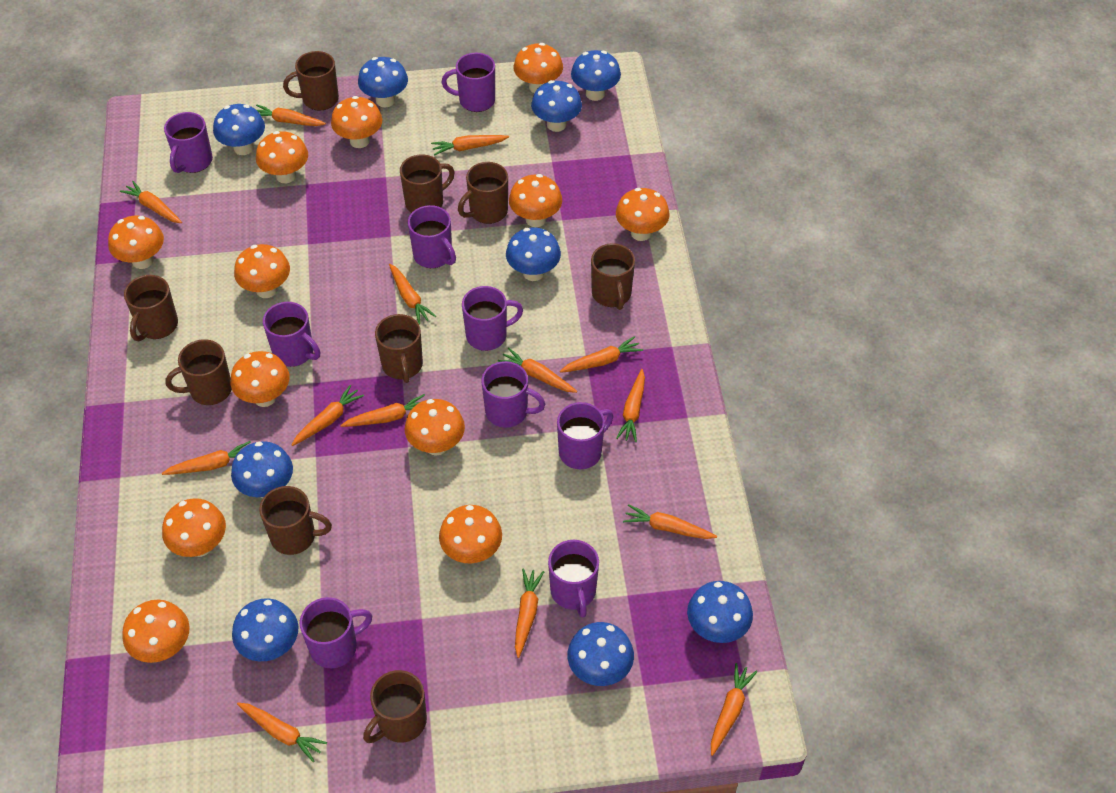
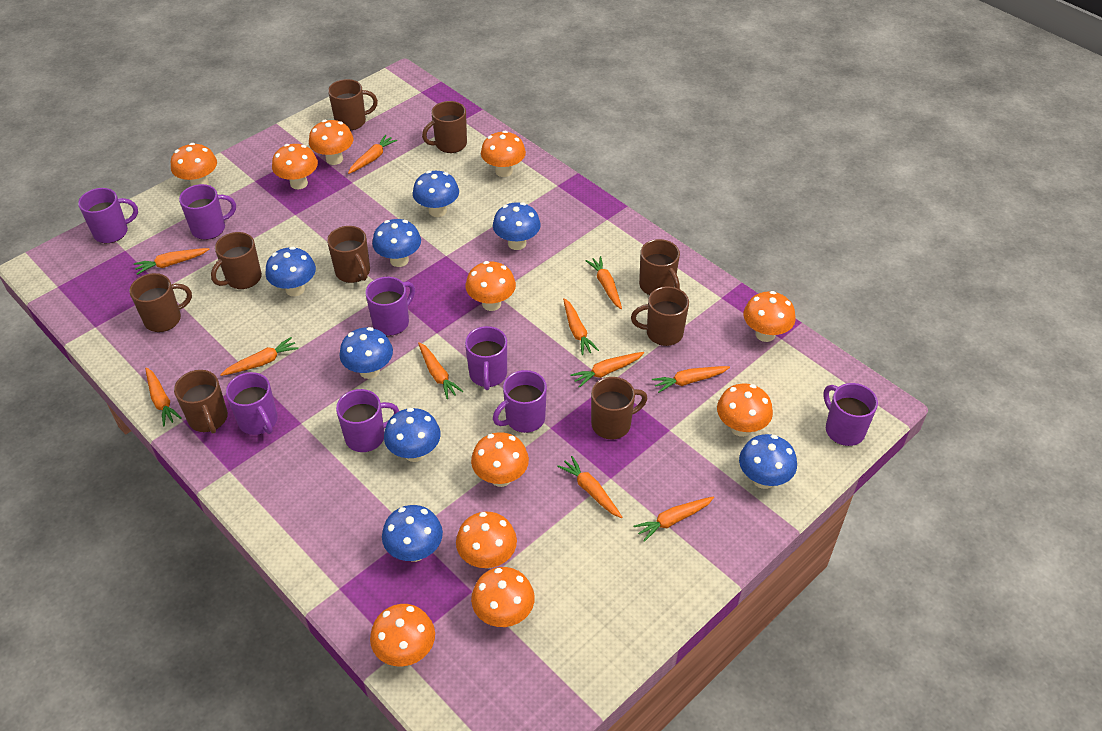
blue mushroom: 9 -> 8
orange carrot: 14 -> 11
orange mushroom: 12 -> 11
purple mug: 9 -> 8

